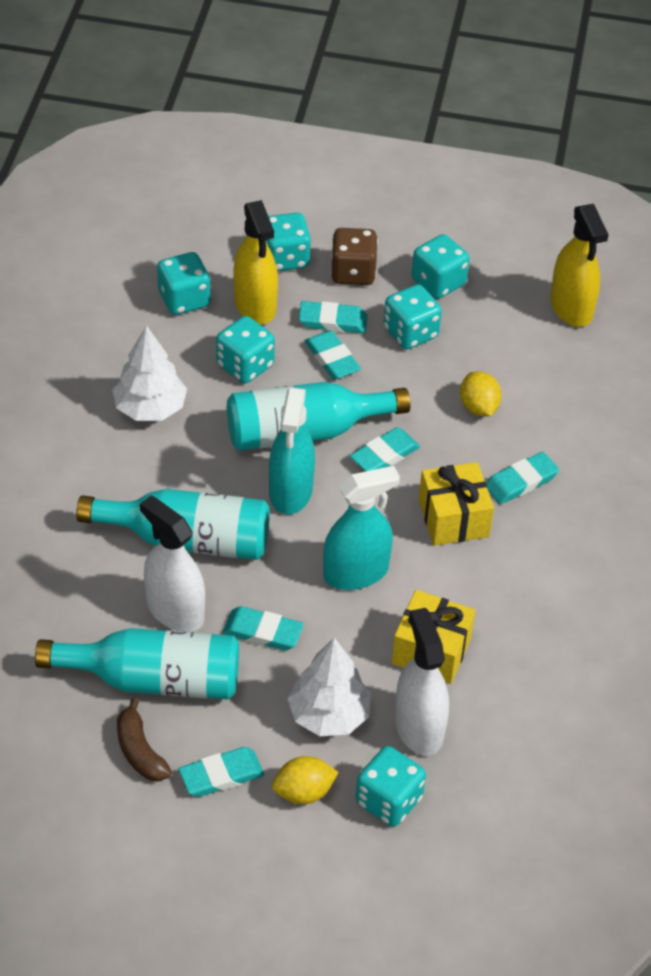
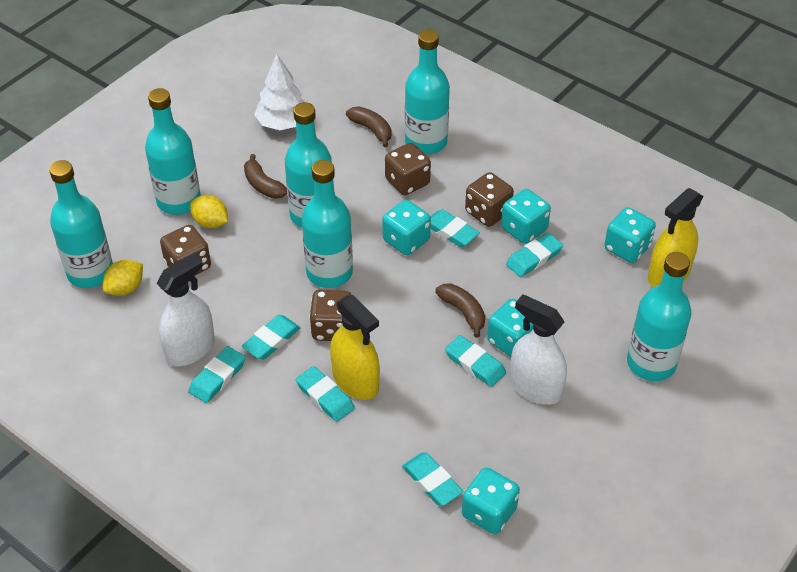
brown banana: 1 -> 3
brown dice: 1 -> 4
turquoise bottle: 3 -> 6
turquoise dice: 6 -> 5
turquoise eraser: 6 -> 7
turquoise spray bottle: 2 -> 0
white tree: 2 -> 1
yellow gift: 2 -> 0

